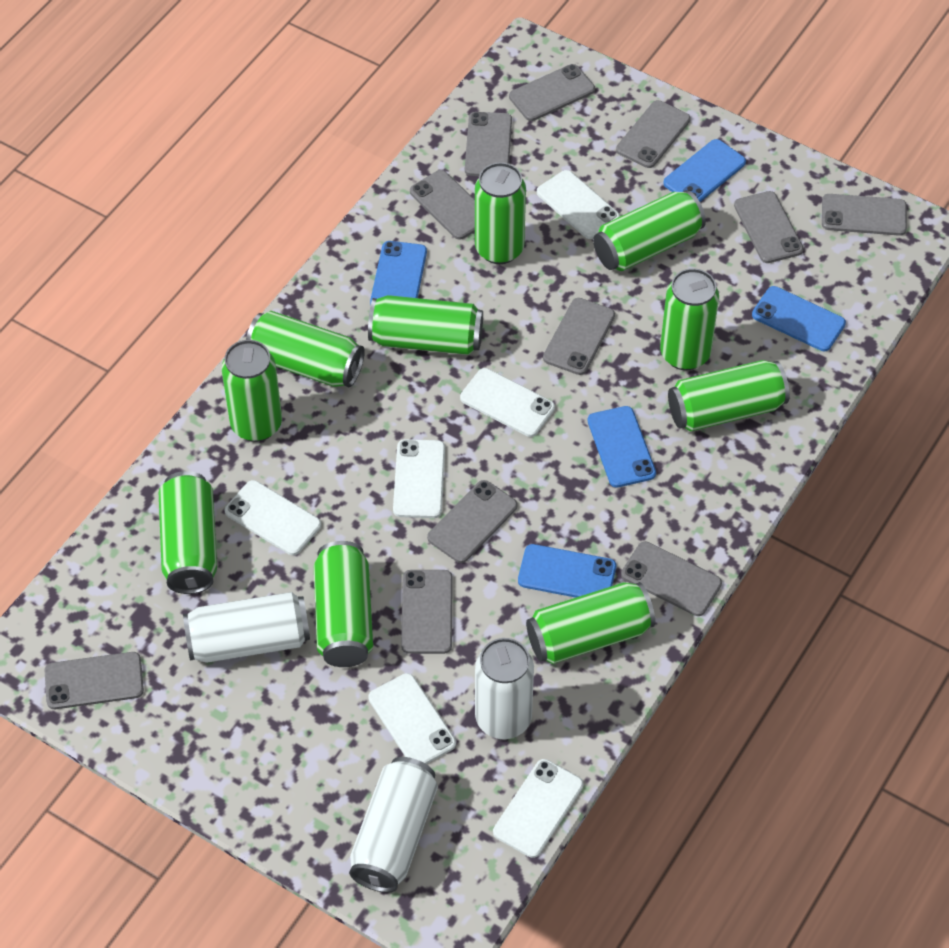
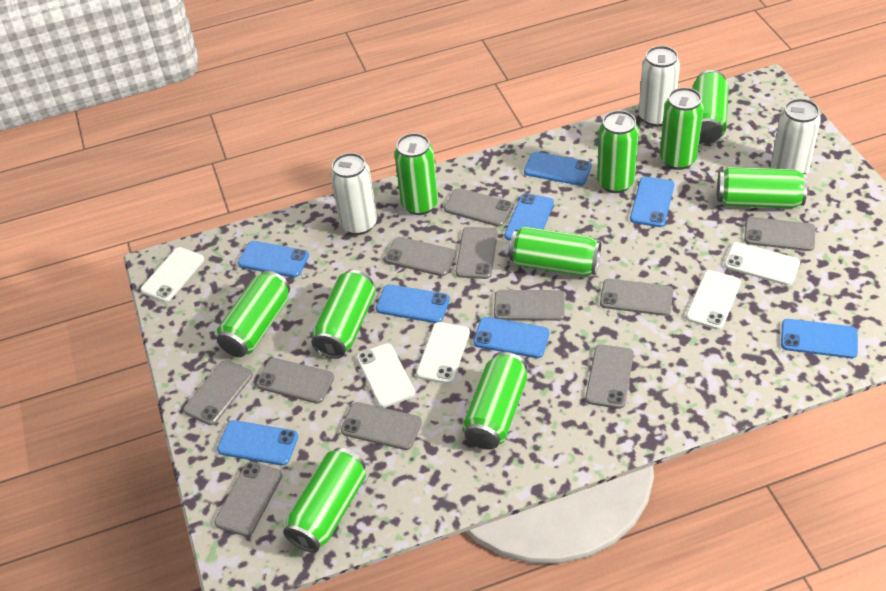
blue phone: 5 -> 8
white phone: 6 -> 5

